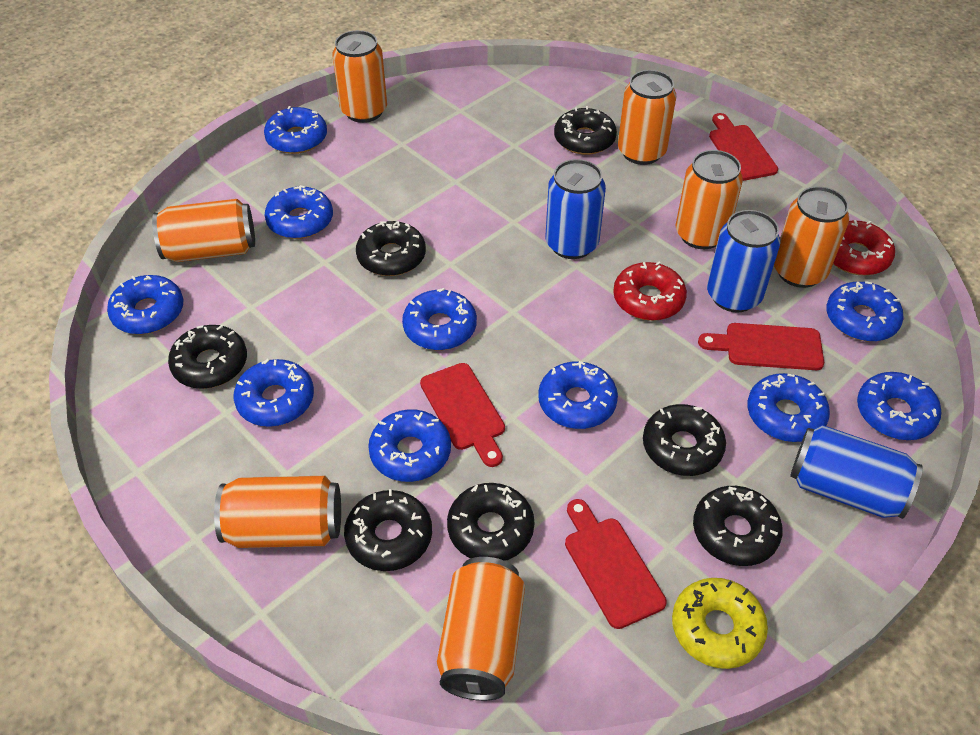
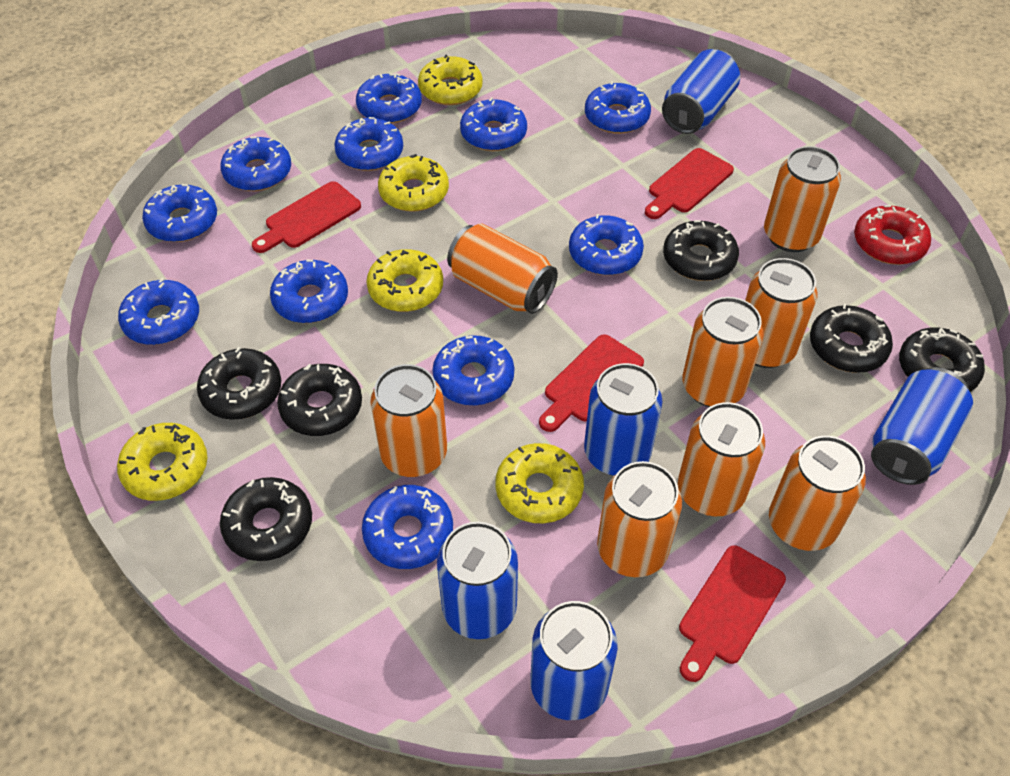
black donut: 7 -> 6
blue can: 3 -> 5
blue donut: 10 -> 11
orange can: 7 -> 8
red donut: 2 -> 1
yellow donut: 1 -> 5

